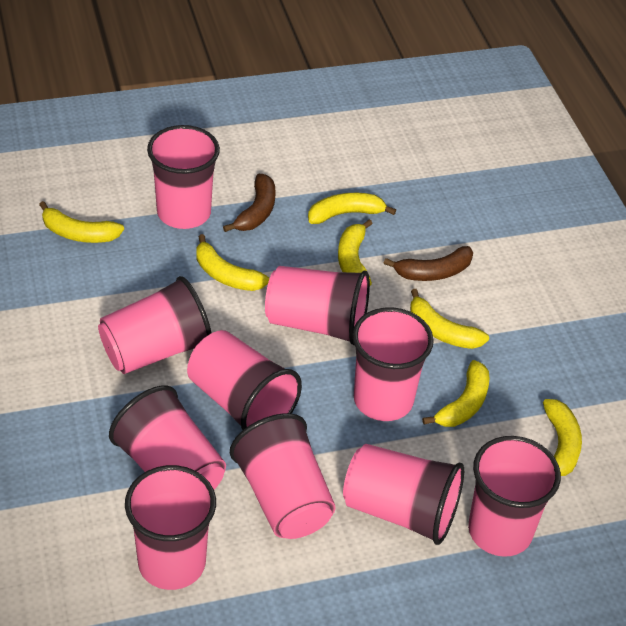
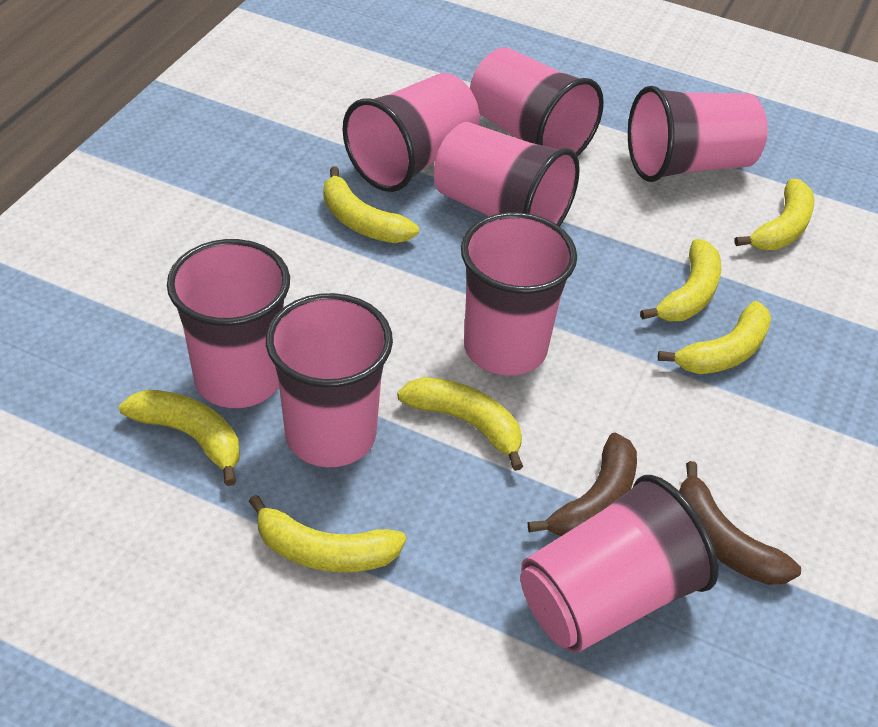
pink cup: 10 -> 8

